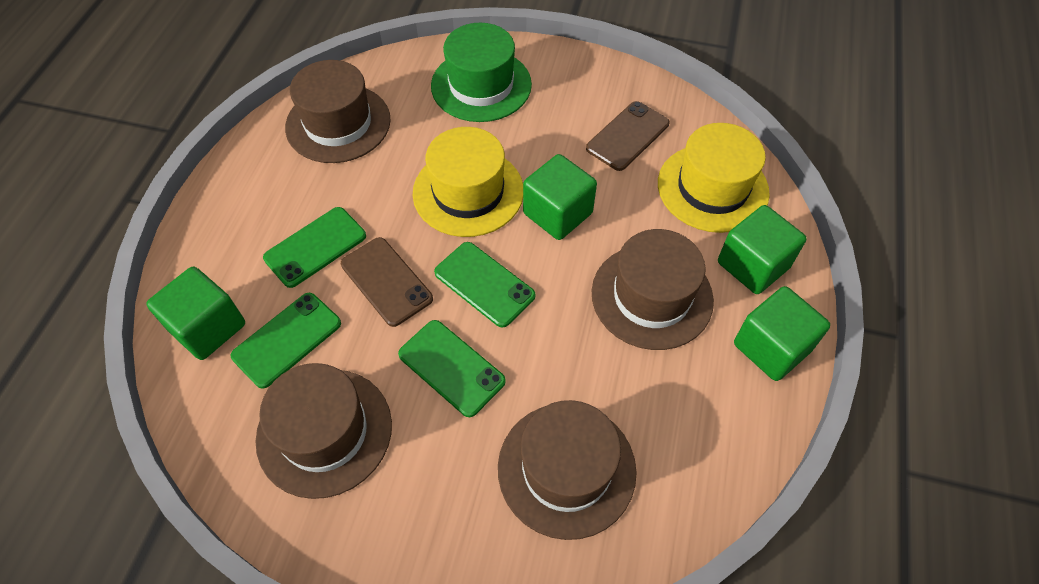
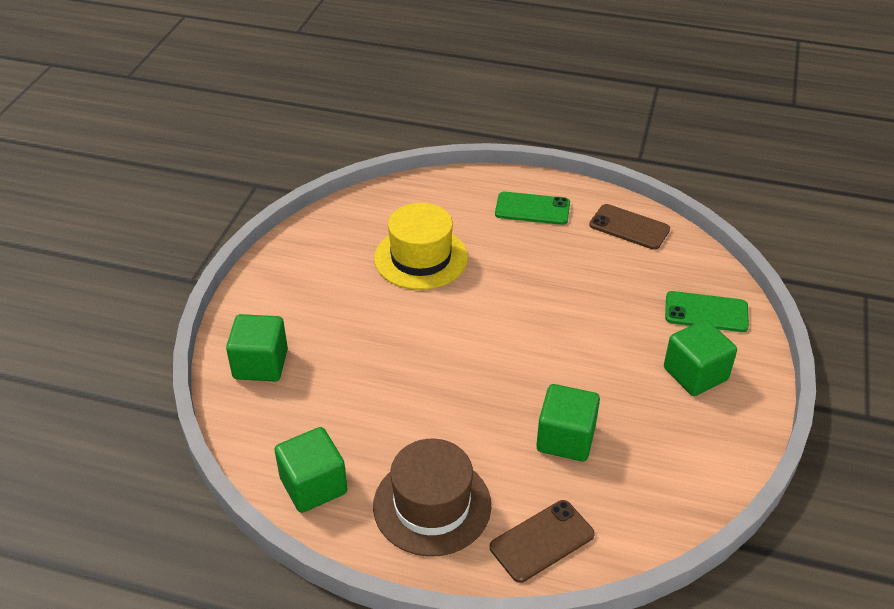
brown hat: 4 -> 1
green hat: 1 -> 0
green phone: 4 -> 2
yellow hat: 2 -> 1

